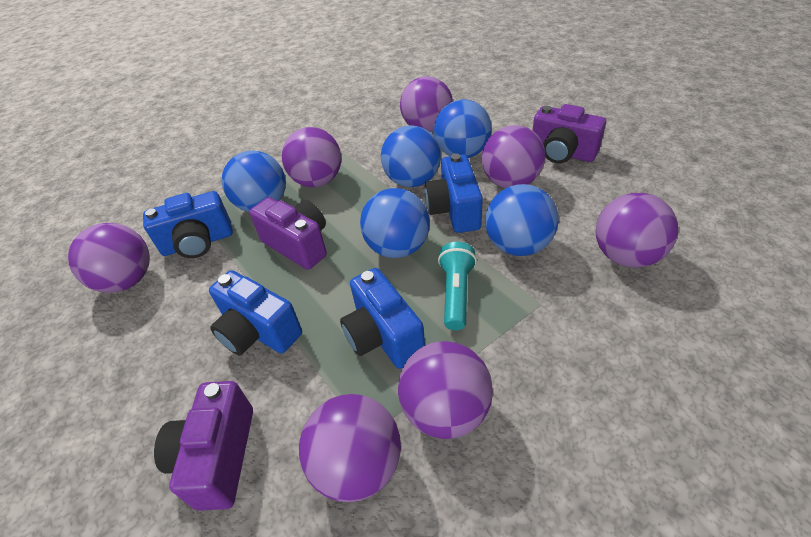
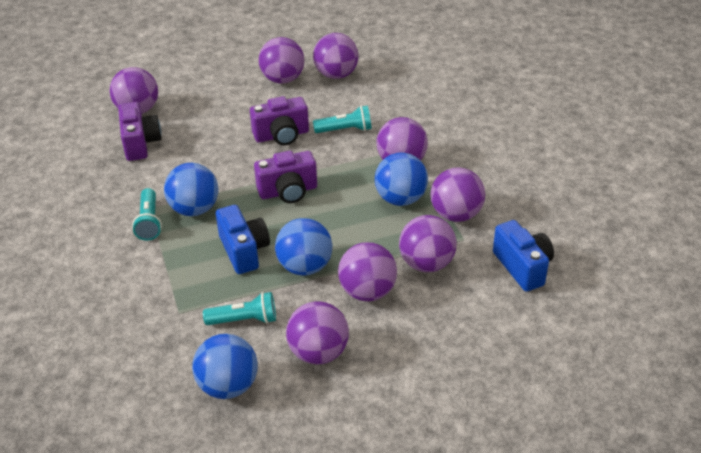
blue ball: 5 -> 4
blue camera: 4 -> 2
purple ball: 7 -> 8
turquoise flashlight: 1 -> 3

